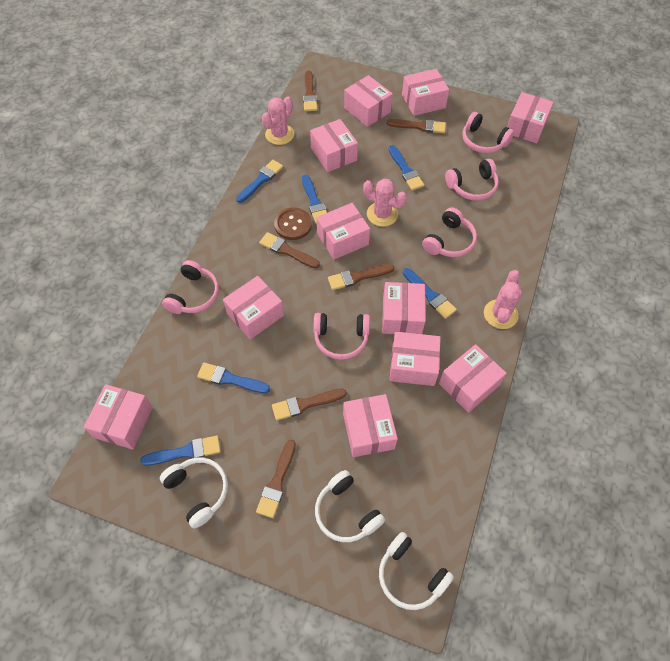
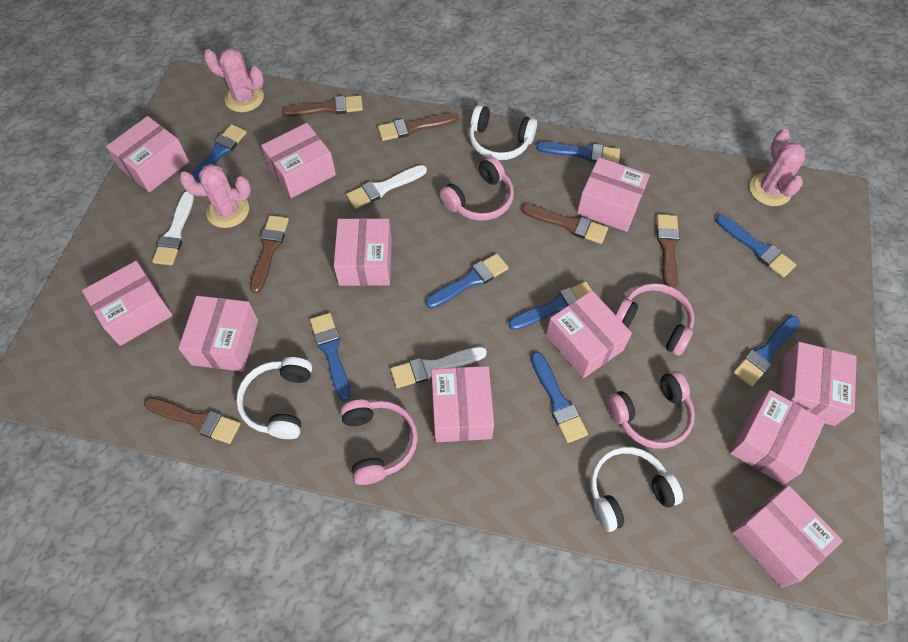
blue brush: 6 -> 8
brown button: 1 -> 0
pink headphones: 5 -> 4
white brush: 0 -> 3

